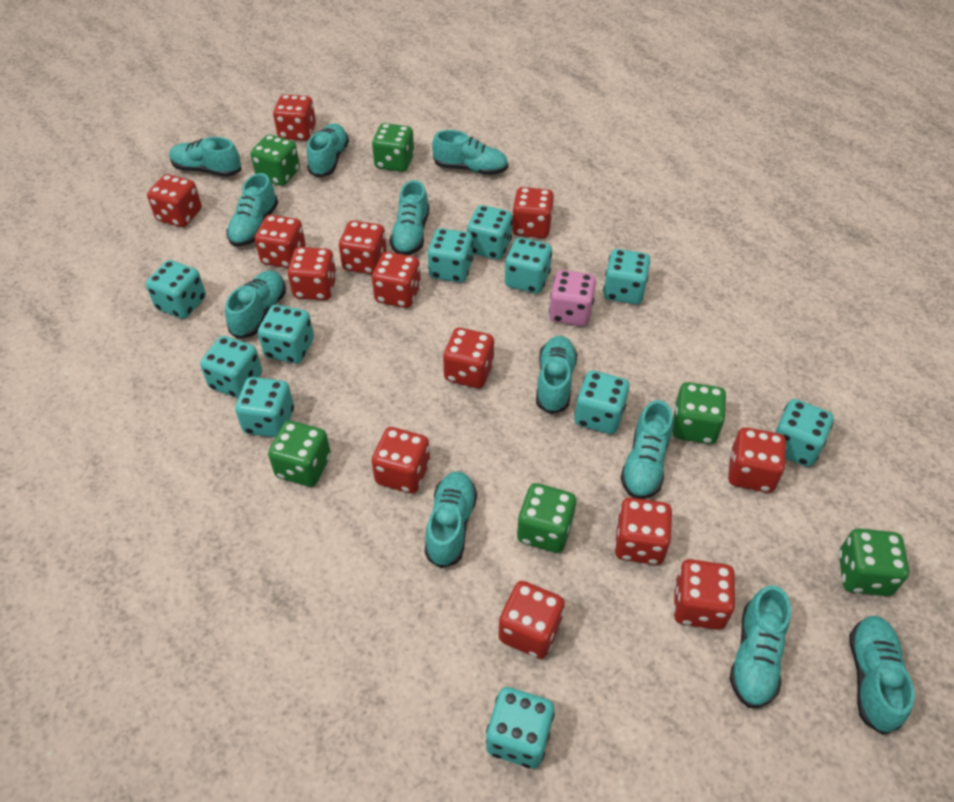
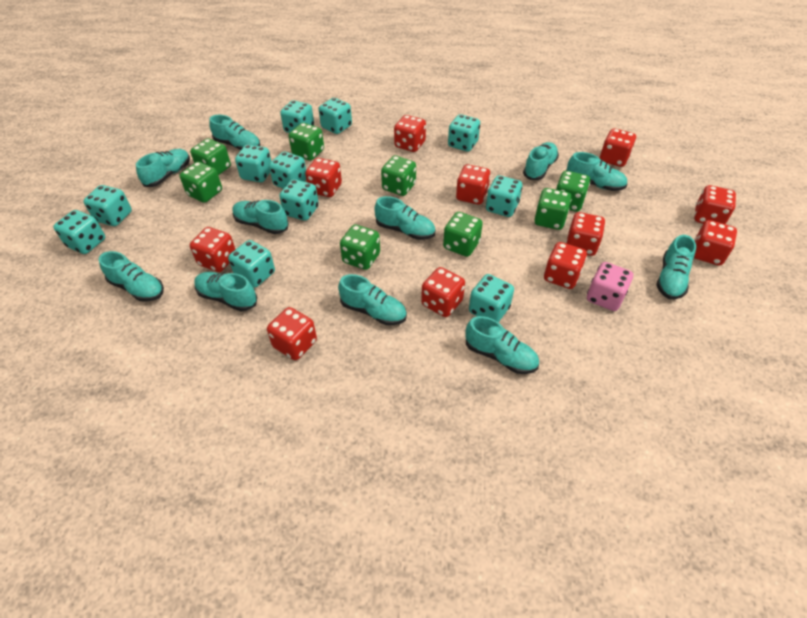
green dice: 6 -> 8
red dice: 13 -> 11

